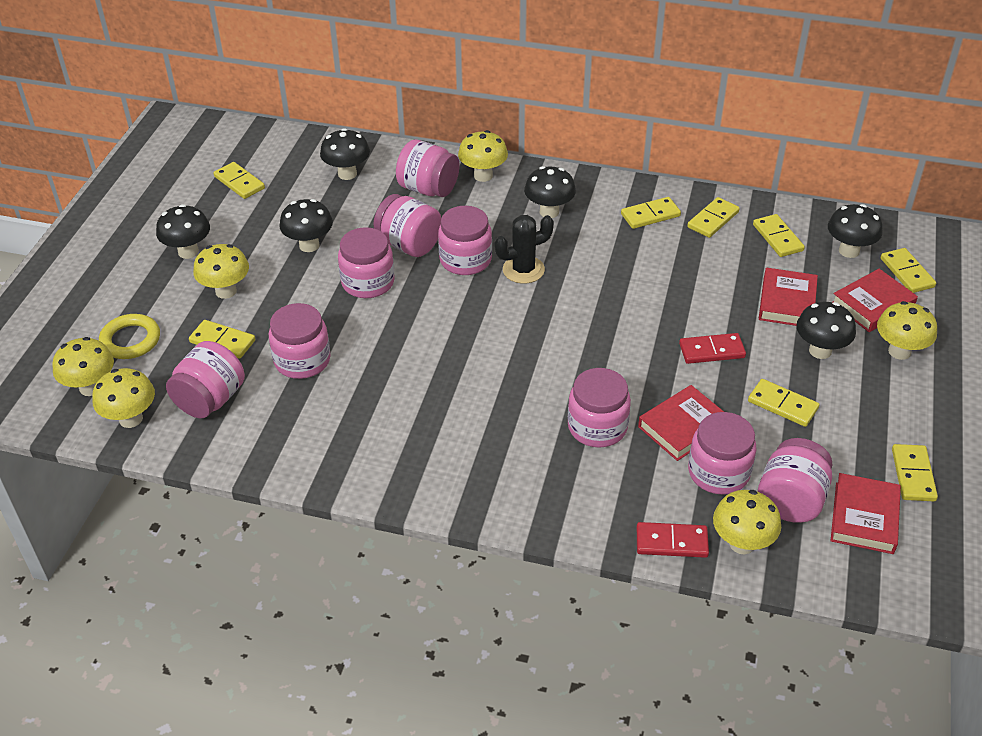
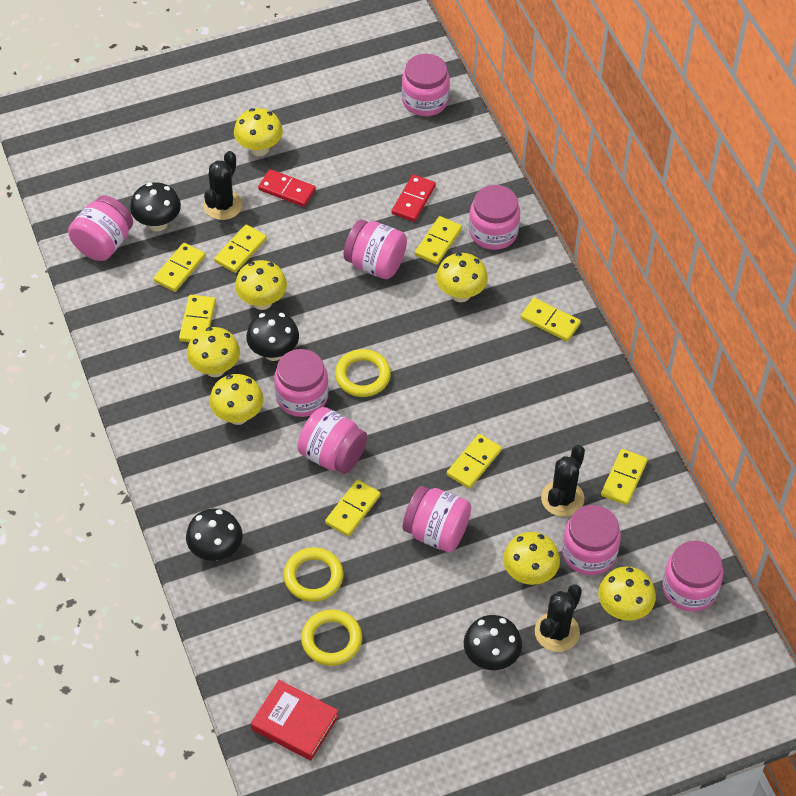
black cactus: 1 -> 3
black mushroom: 6 -> 4
red book: 4 -> 1
yellow mushroom: 6 -> 7
yellow ring: 1 -> 3

